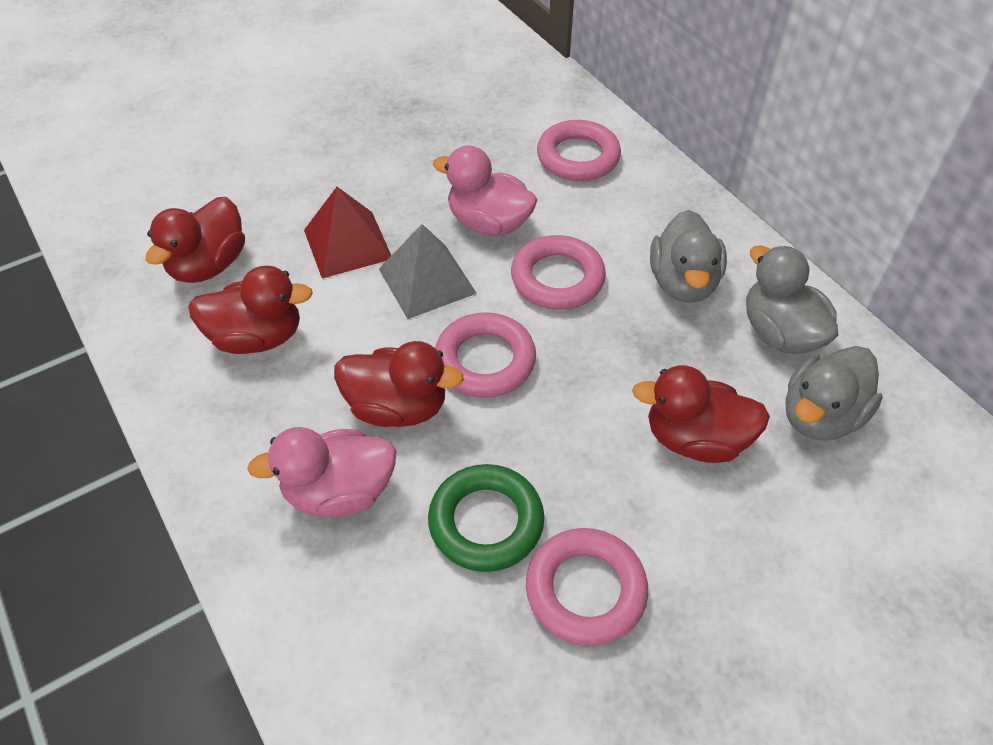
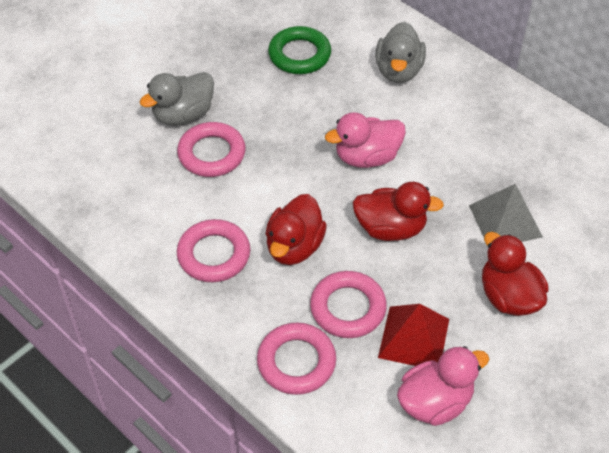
grey duck: 3 -> 2
red duck: 4 -> 3

